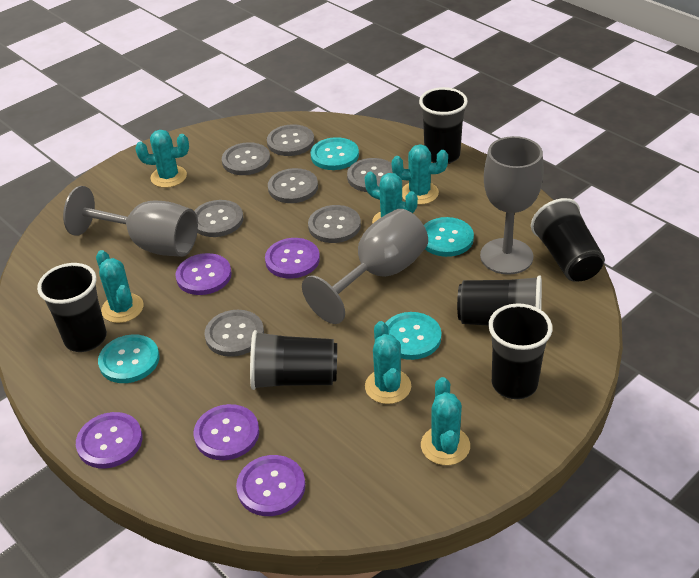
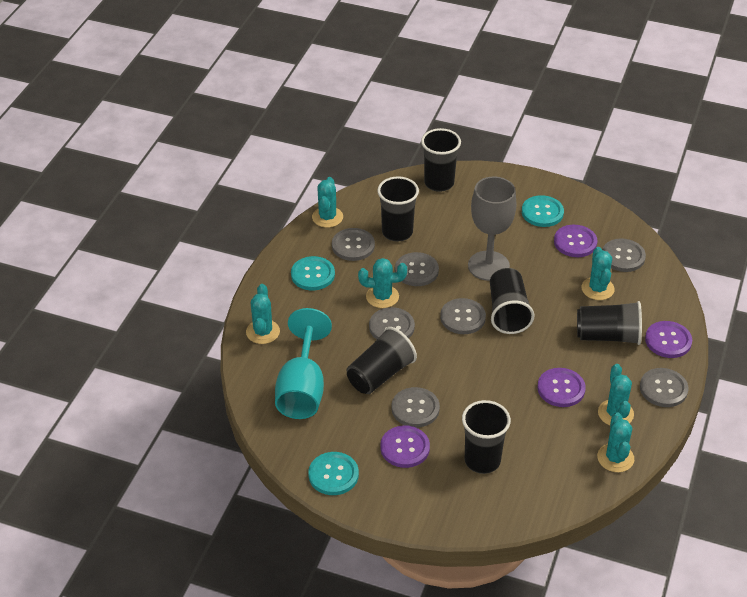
grey goblet: 3 -> 1
purple button: 5 -> 4
turquoise button: 4 -> 3
turquoise goblet: 0 -> 1

